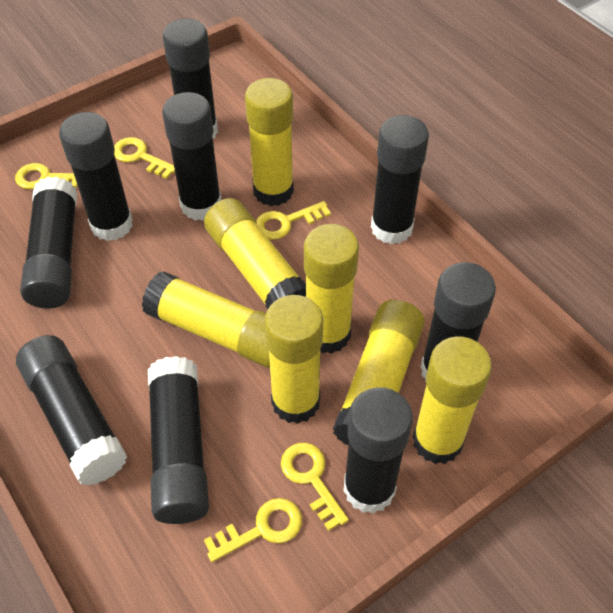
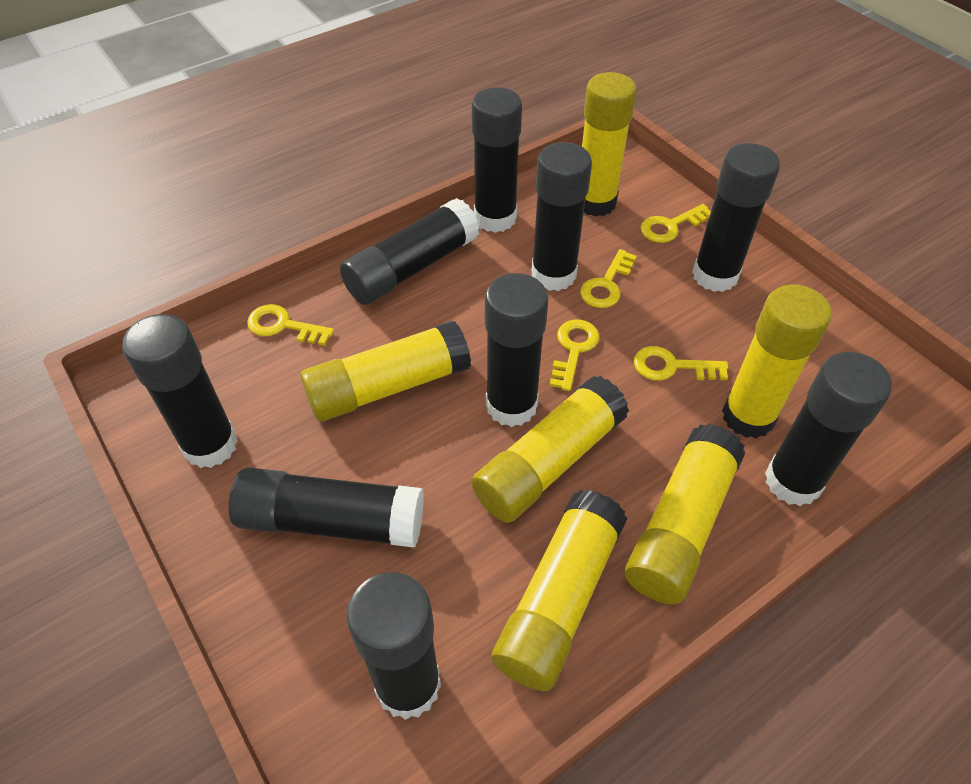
yellow glue stick: 7 -> 6

